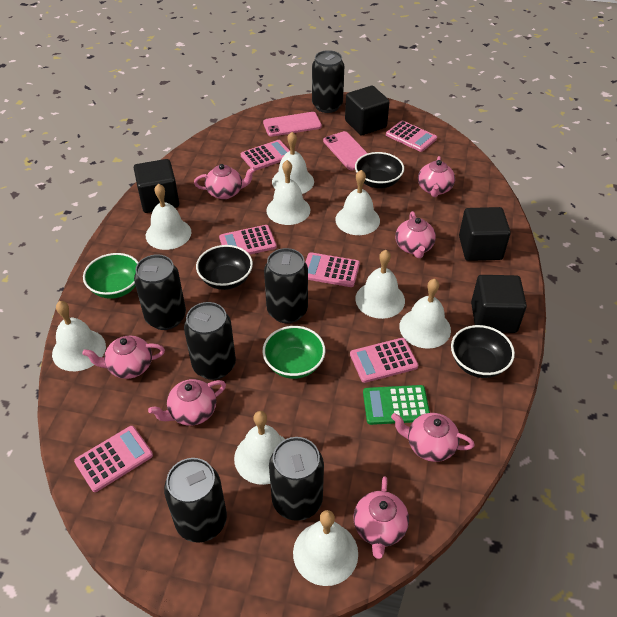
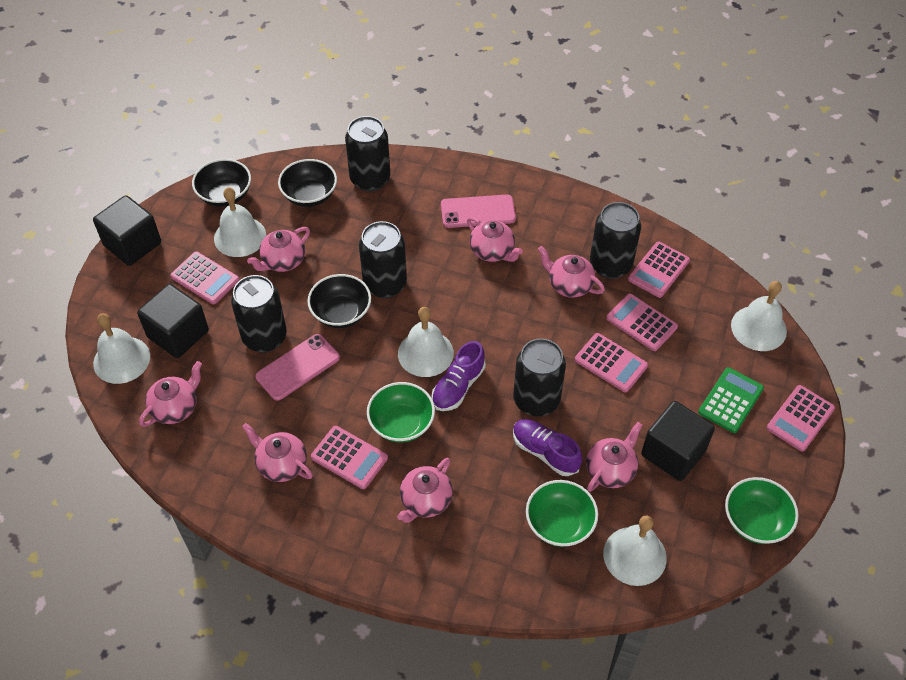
black can: 6 -> 5
black cube: 4 -> 3
green bowl: 2 -> 3
purple shoe: 0 -> 2
white bell: 9 -> 5

